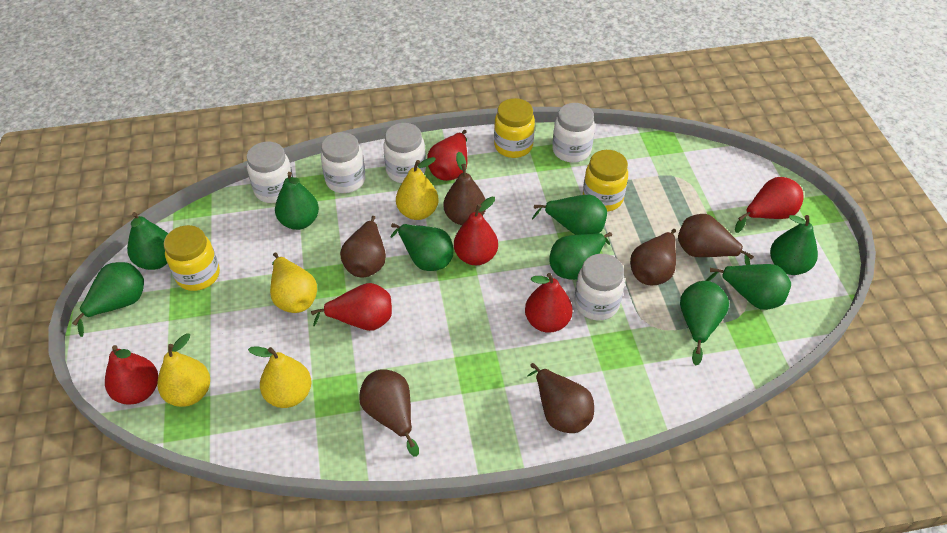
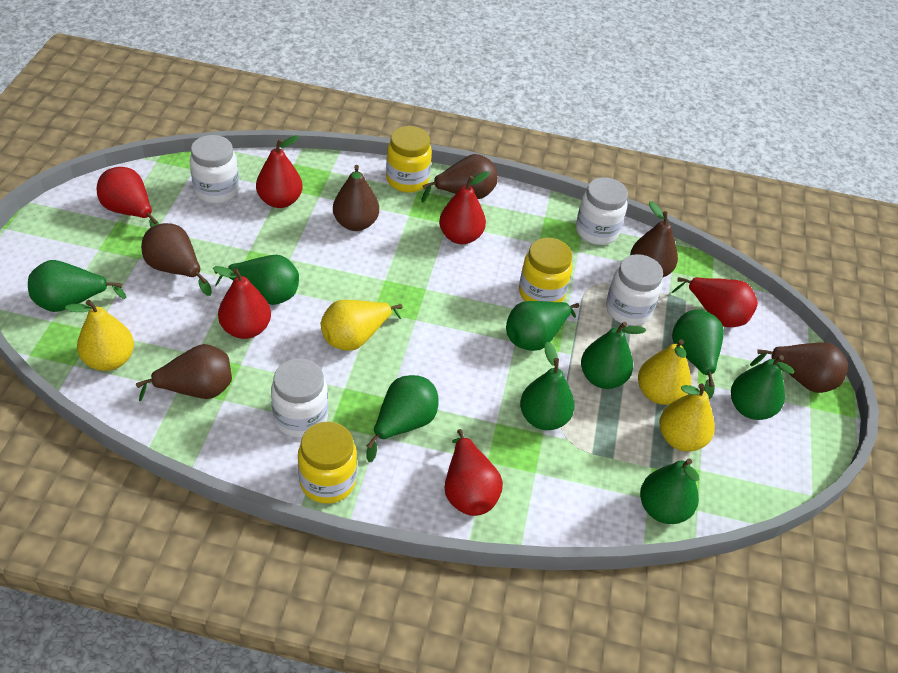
white jar: 5 -> 4

